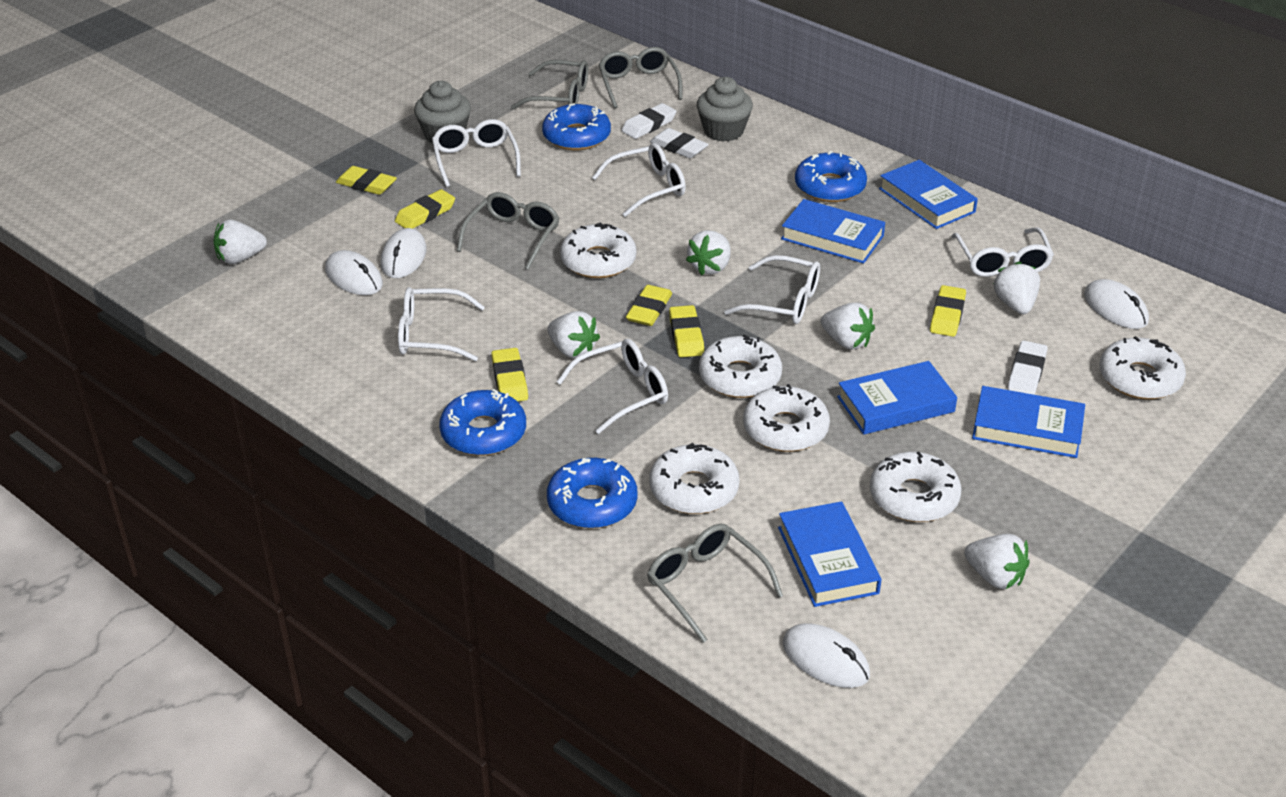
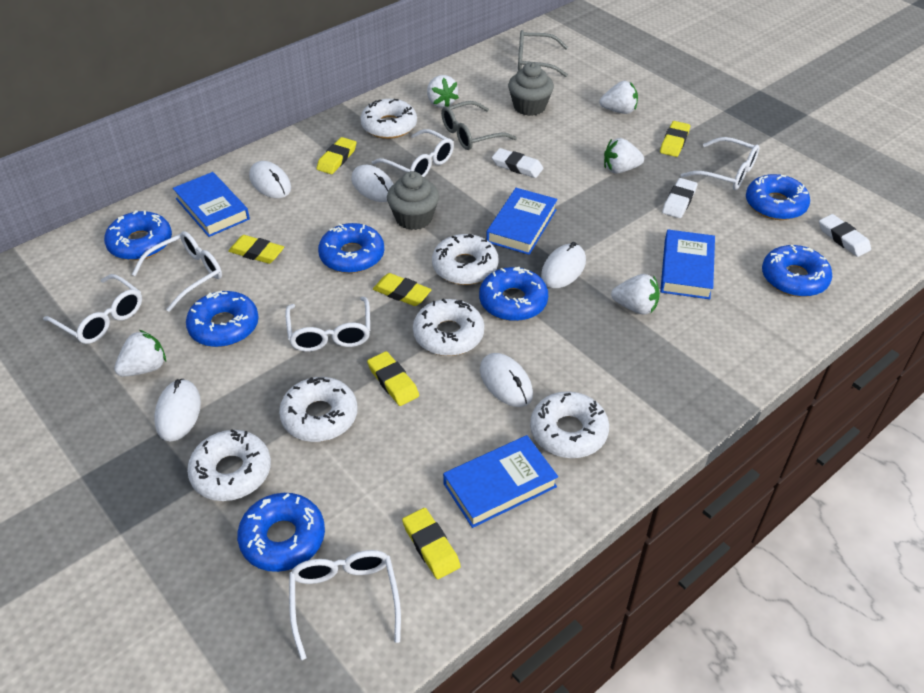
blue book: 5 -> 4
blue donut: 4 -> 7
grey glasses: 4 -> 2
white mouse: 4 -> 5
white strawberry: 6 -> 5

